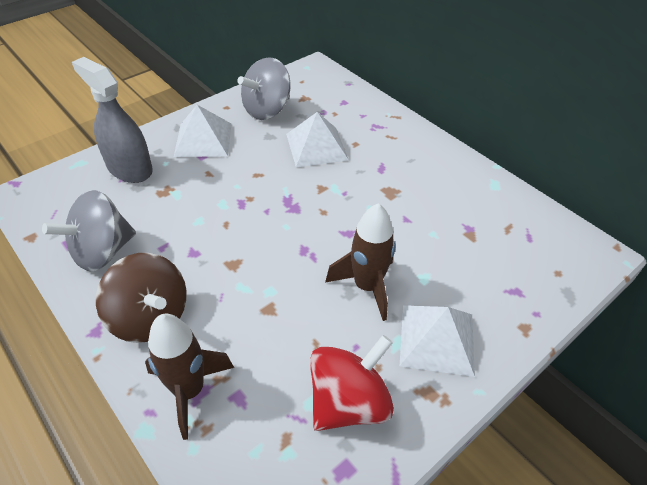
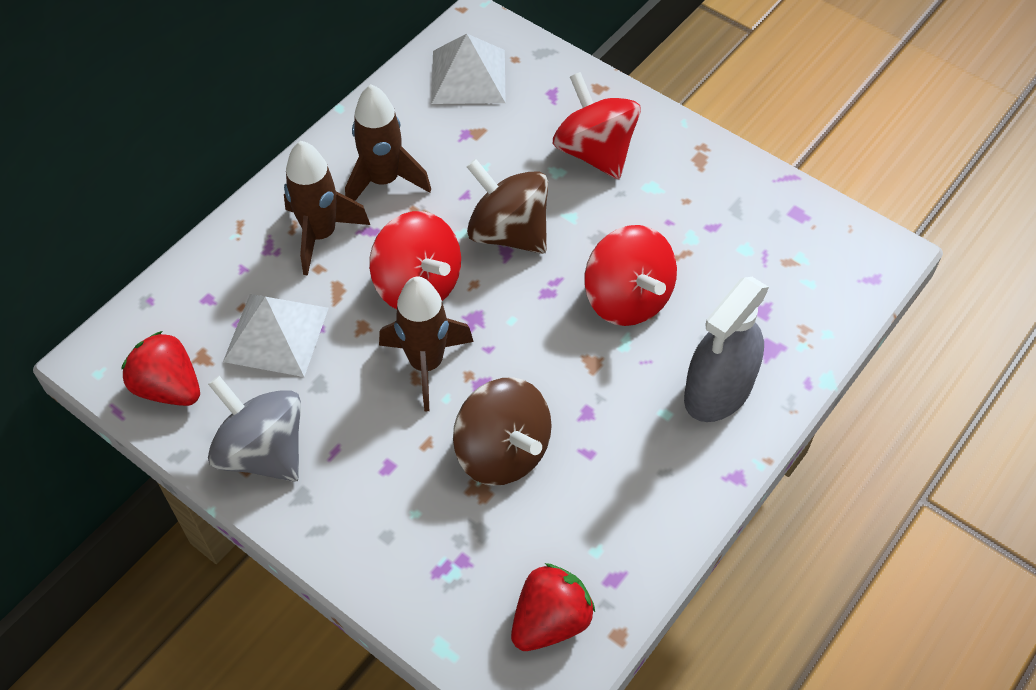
brown rocket: 2 -> 3
brown spinning top: 1 -> 2
grey spinning top: 2 -> 1
red spinning top: 1 -> 3
red strawberry: 0 -> 2
white pyramid: 3 -> 2

